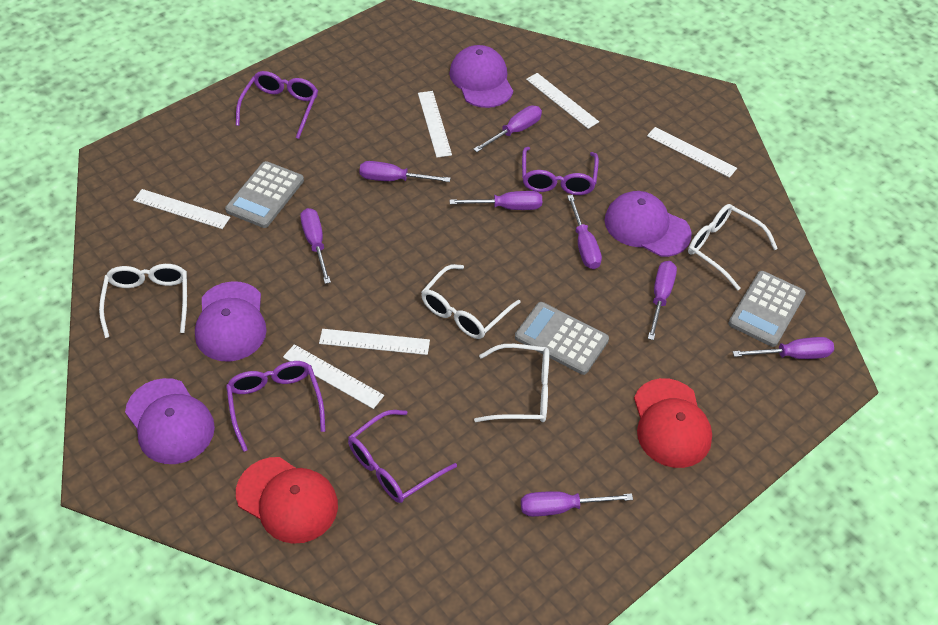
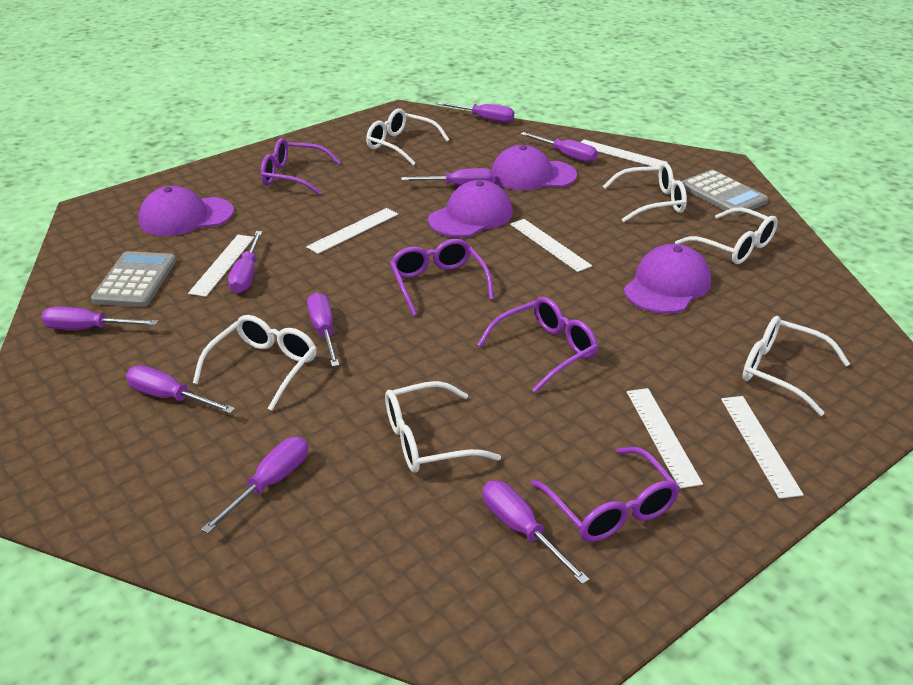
grey calculator: 3 -> 2
purple screwdriver: 8 -> 9
red cap: 2 -> 0
white glasses: 4 -> 6

